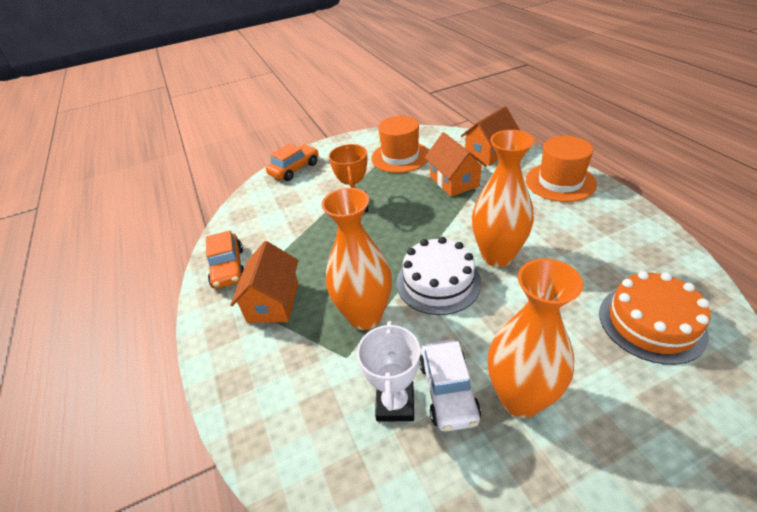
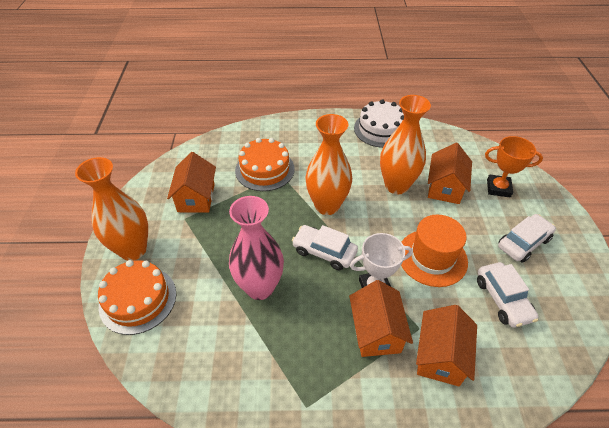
orange cake: 1 -> 2
orange car: 2 -> 0
orange hat: 2 -> 1
orange house: 3 -> 4
pink vase: 0 -> 1
white car: 1 -> 3

